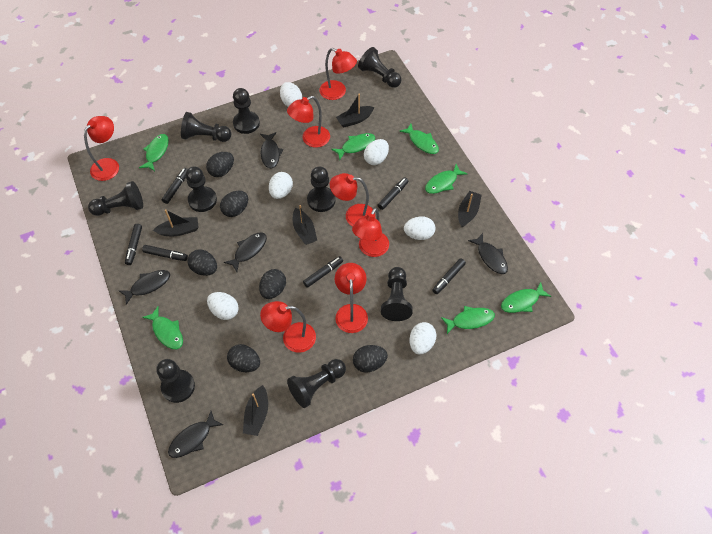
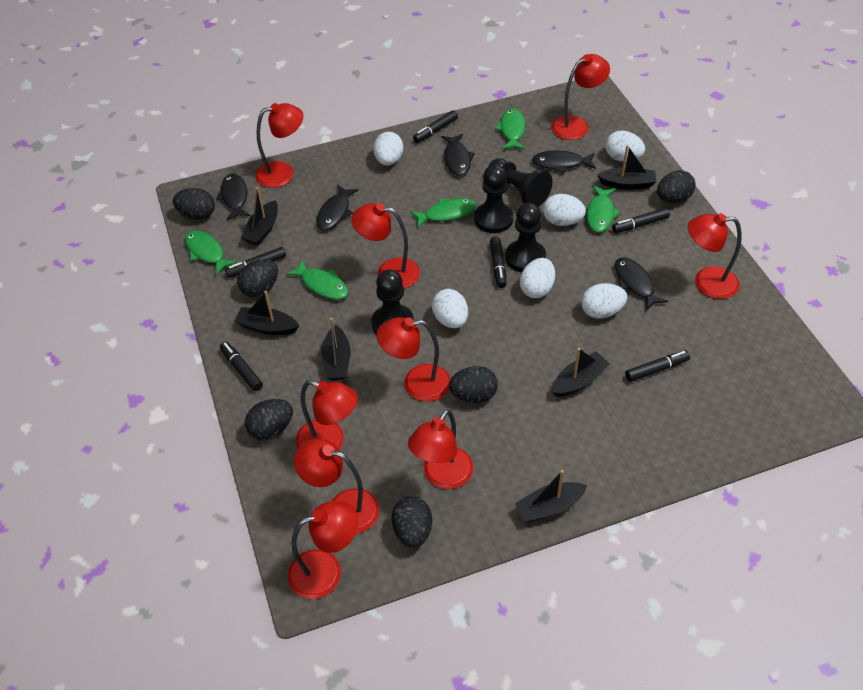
black boat: 5 -> 6
black pawn: 9 -> 4
green fish: 7 -> 5
red lamp: 7 -> 9

